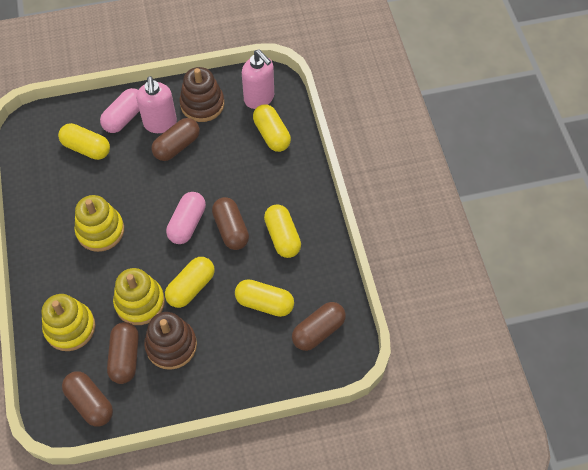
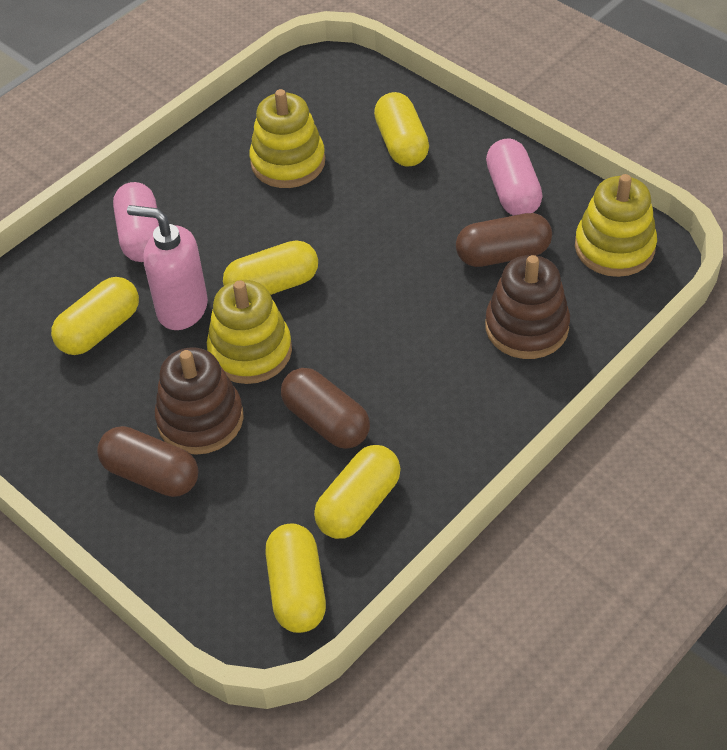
brown capsule: 5 -> 3
pink soap dispenser: 2 -> 1

